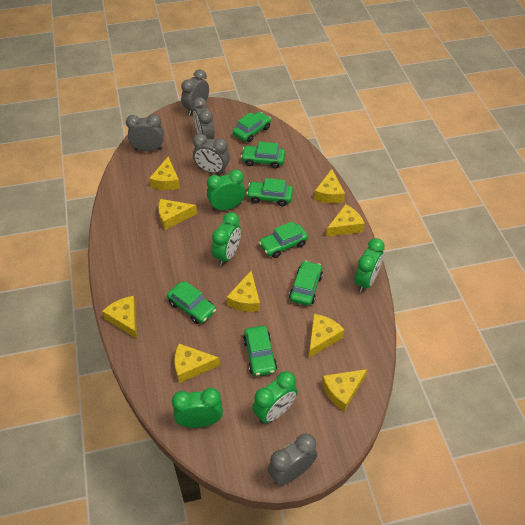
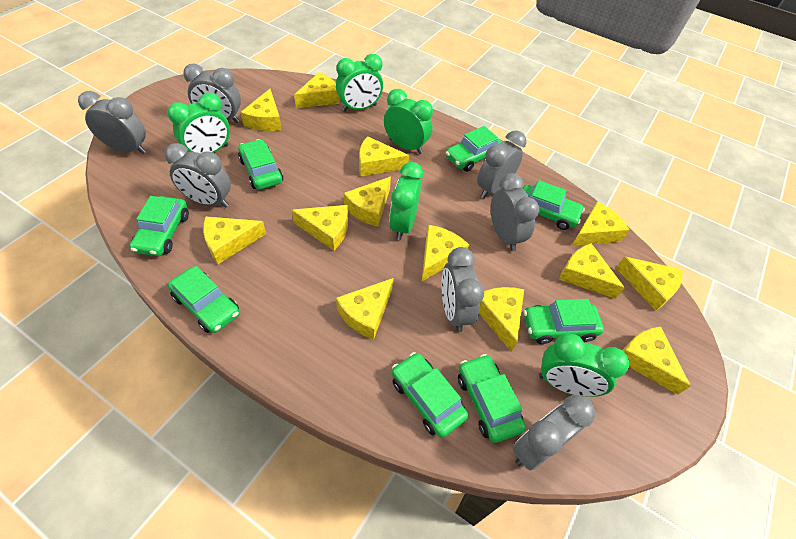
green car: 7 -> 8
grey clock: 5 -> 7
yellow cheese: 9 -> 13

